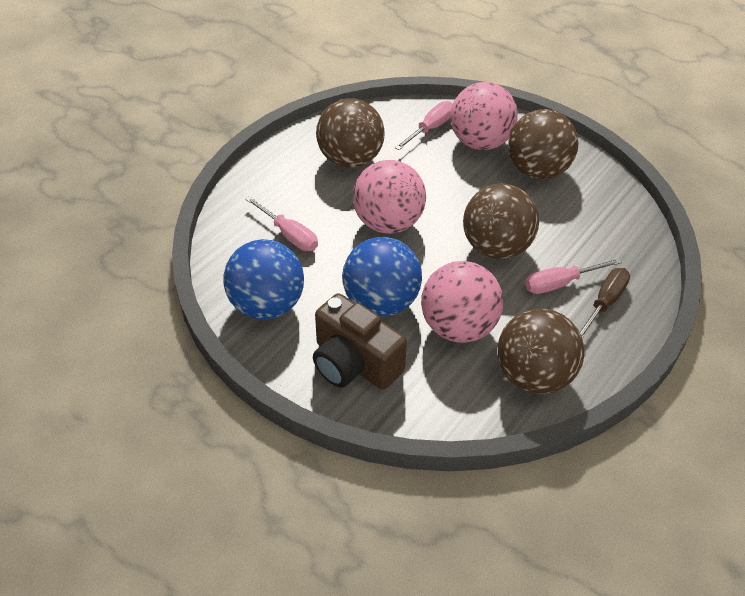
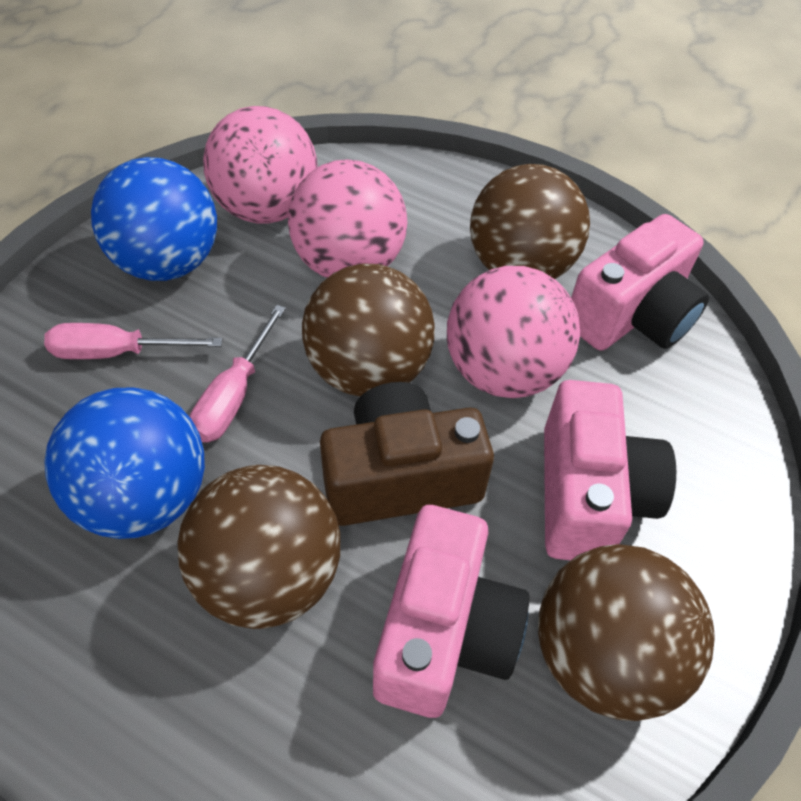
brown screwdriver: 1 -> 0
pink camera: 0 -> 3
pink screwdriver: 3 -> 2

